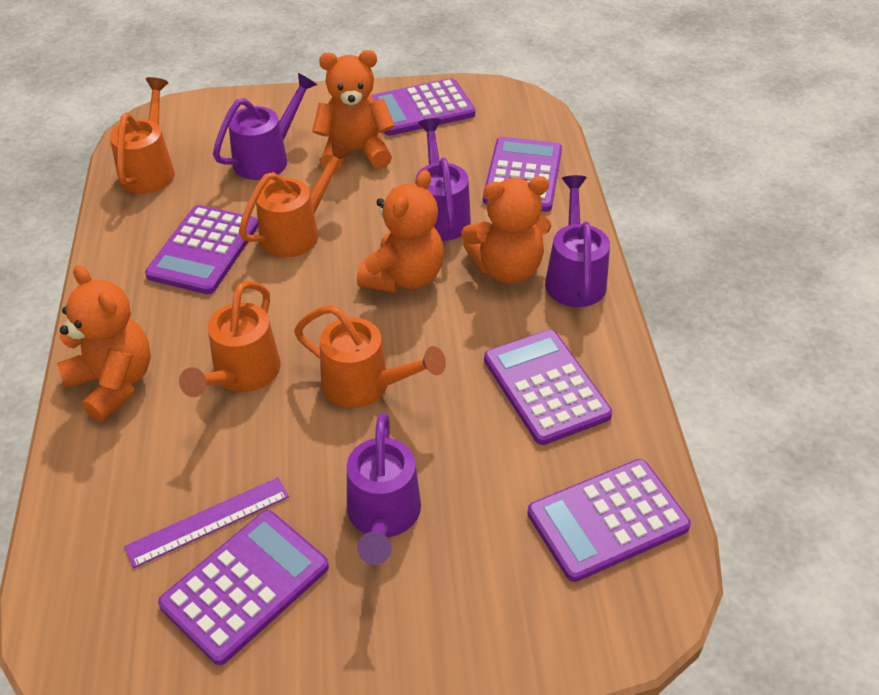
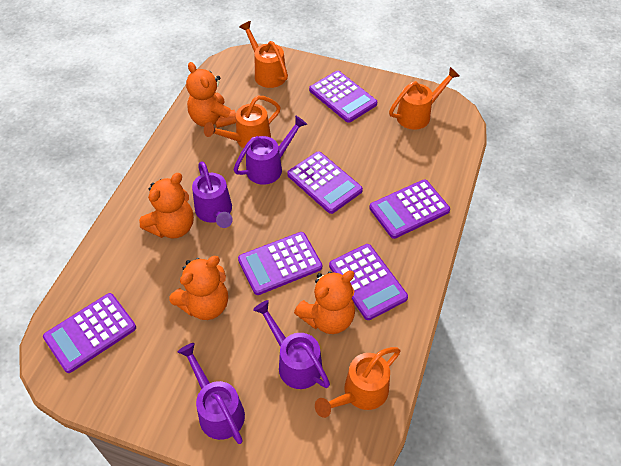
purple ruler: 1 -> 0

